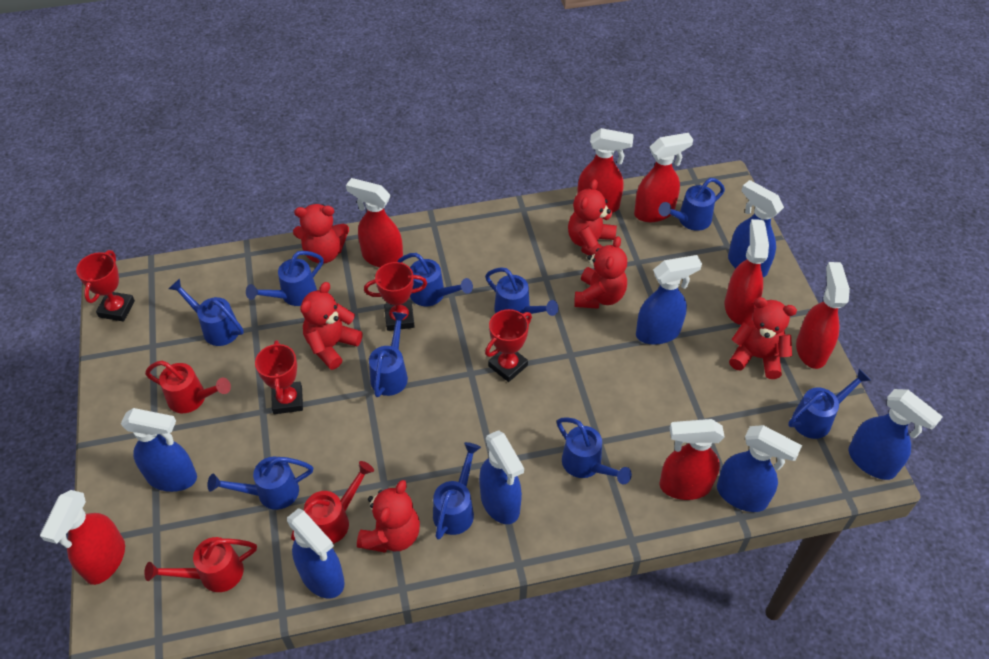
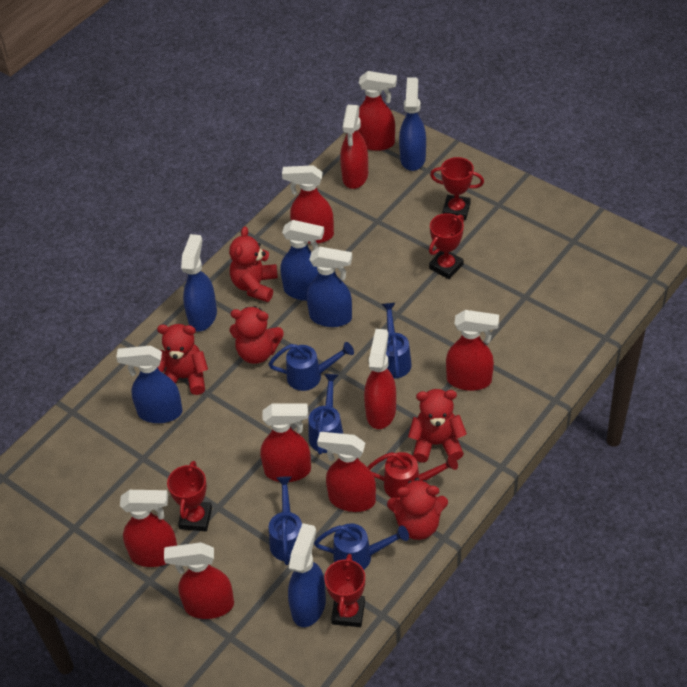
blue spray bottle: 7 -> 6
blue watering can: 10 -> 5
red spray bottle: 7 -> 9
red teddy bear: 6 -> 5
red watering can: 3 -> 1

